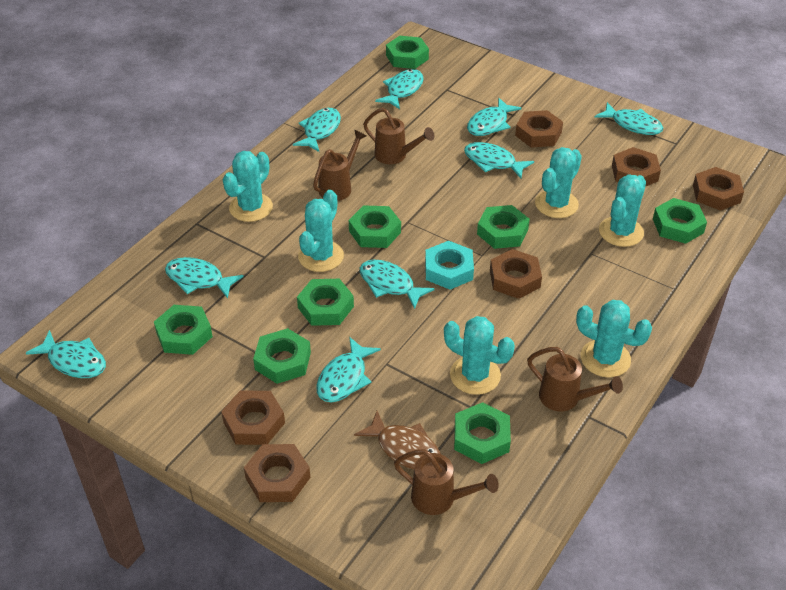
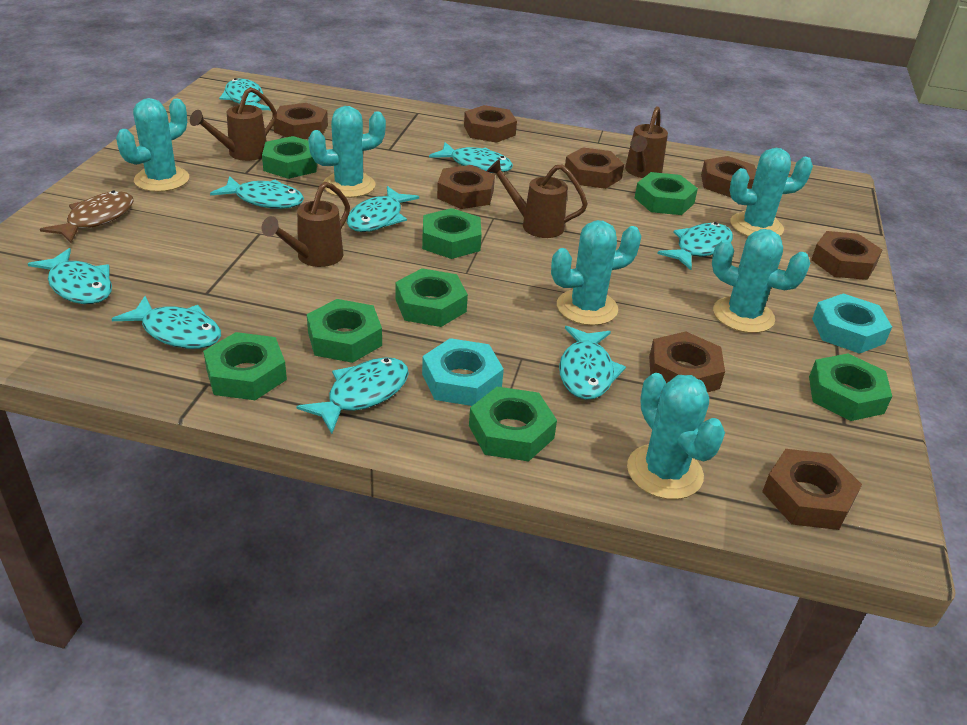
brown nut: 6 -> 8
turquoise nut: 1 -> 2

